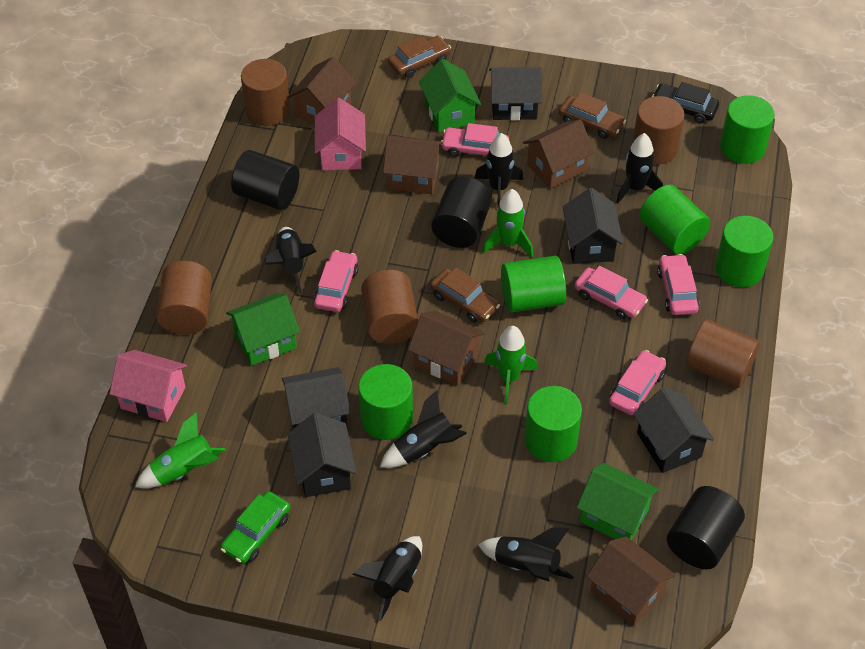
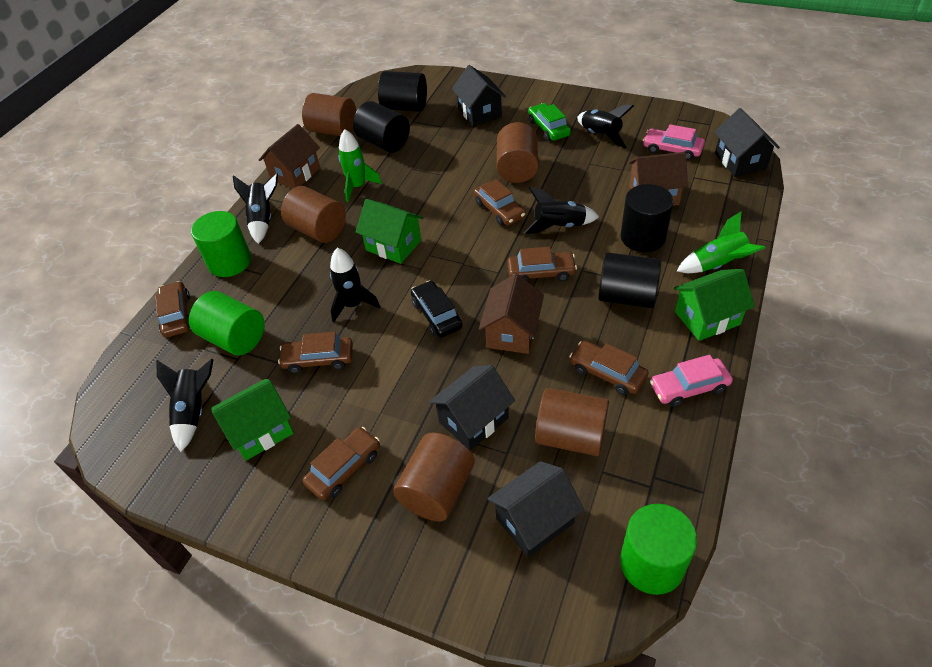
black cylinder: 3 -> 4
black house: 5 -> 4
black rocket: 6 -> 5
brown car: 3 -> 6
brown house: 5 -> 3
green cylinder: 6 -> 3
green rocket: 3 -> 2
pink car: 5 -> 2
pink house: 2 -> 0

